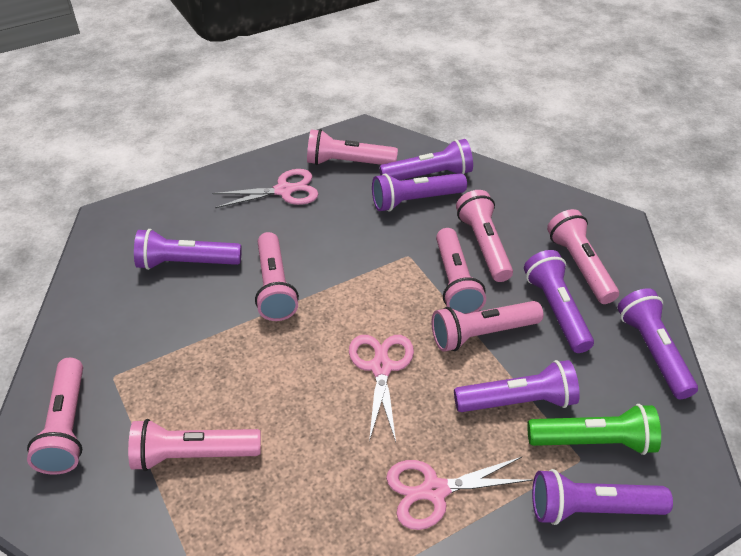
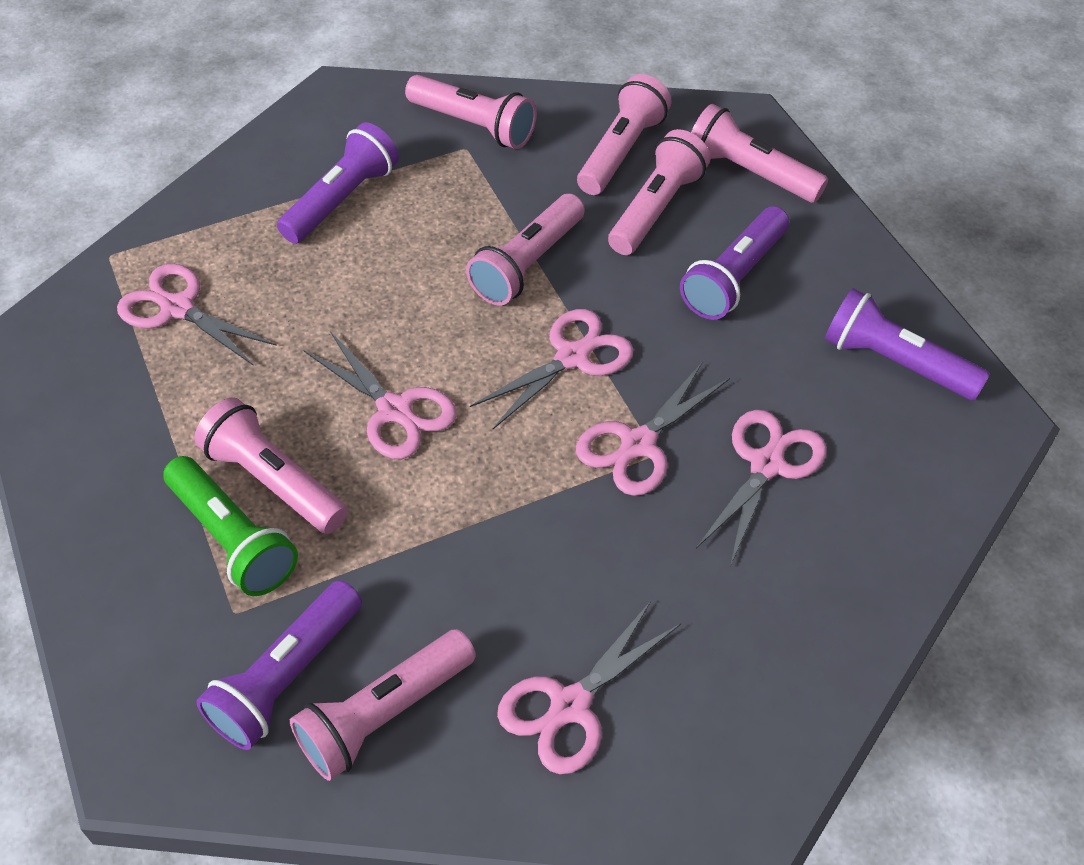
pink flashlight: 8 -> 7
pink scissors: 3 -> 6
purple flashlight: 7 -> 4

